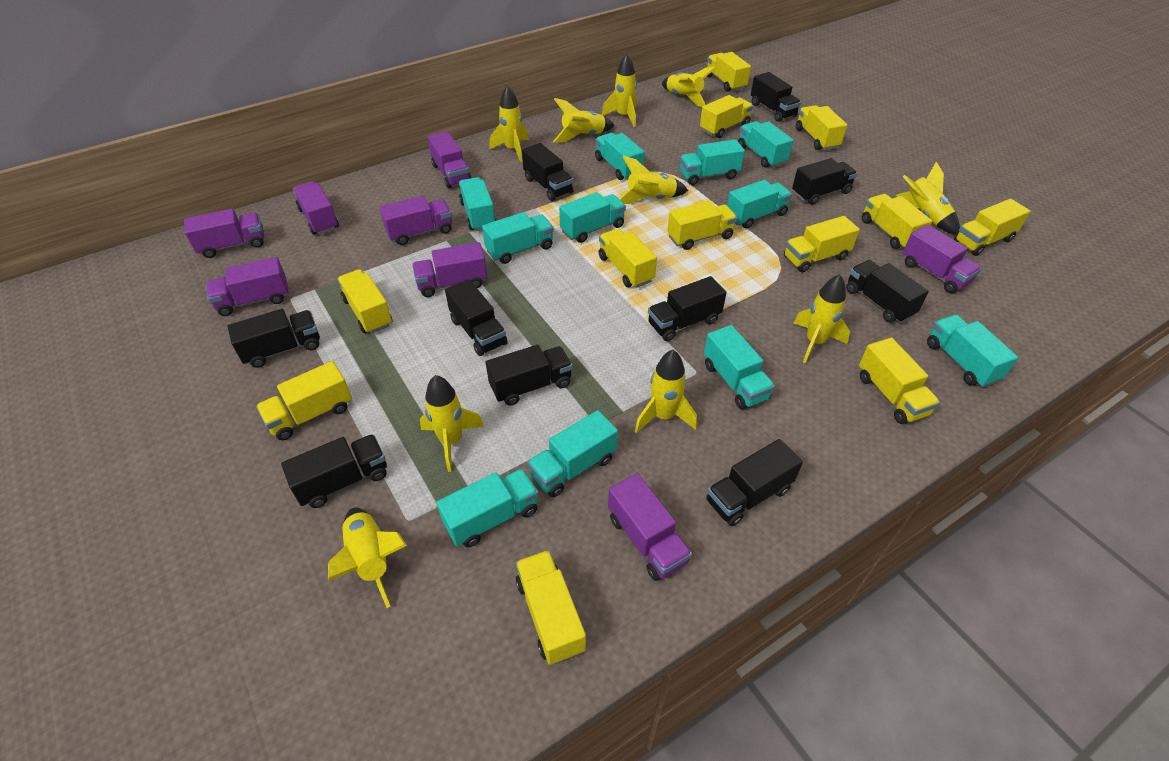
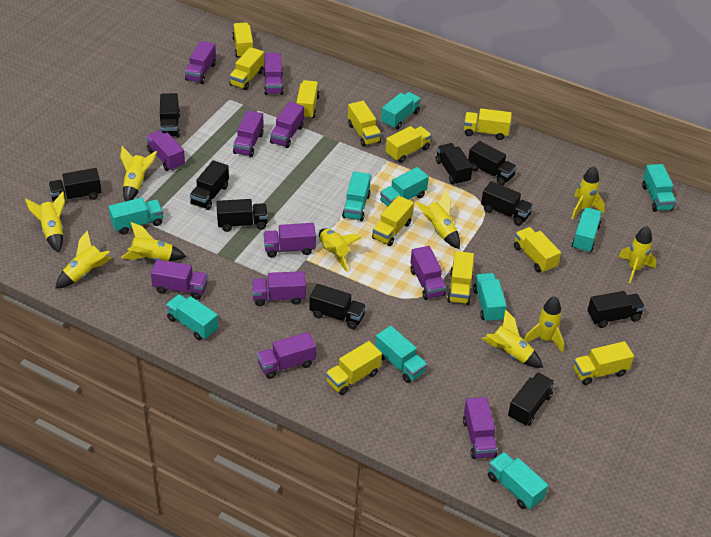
purple truck: 8 -> 11
turquoise truck: 11 -> 10
yellow truck: 12 -> 11

